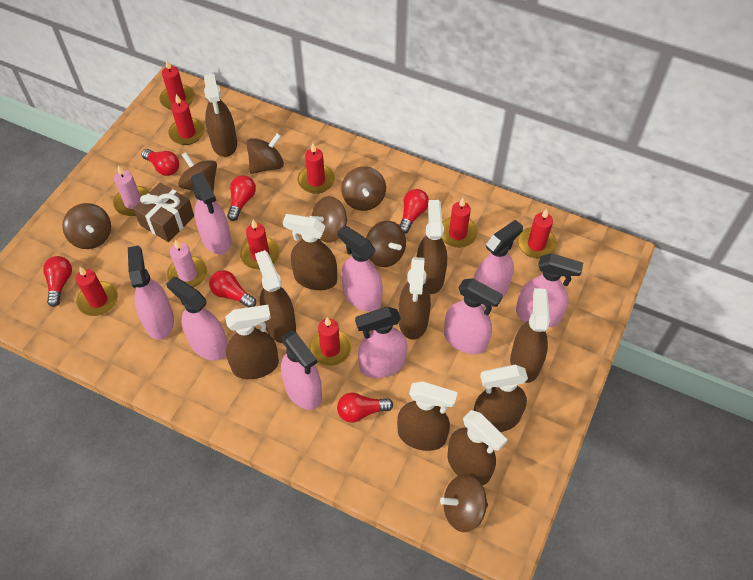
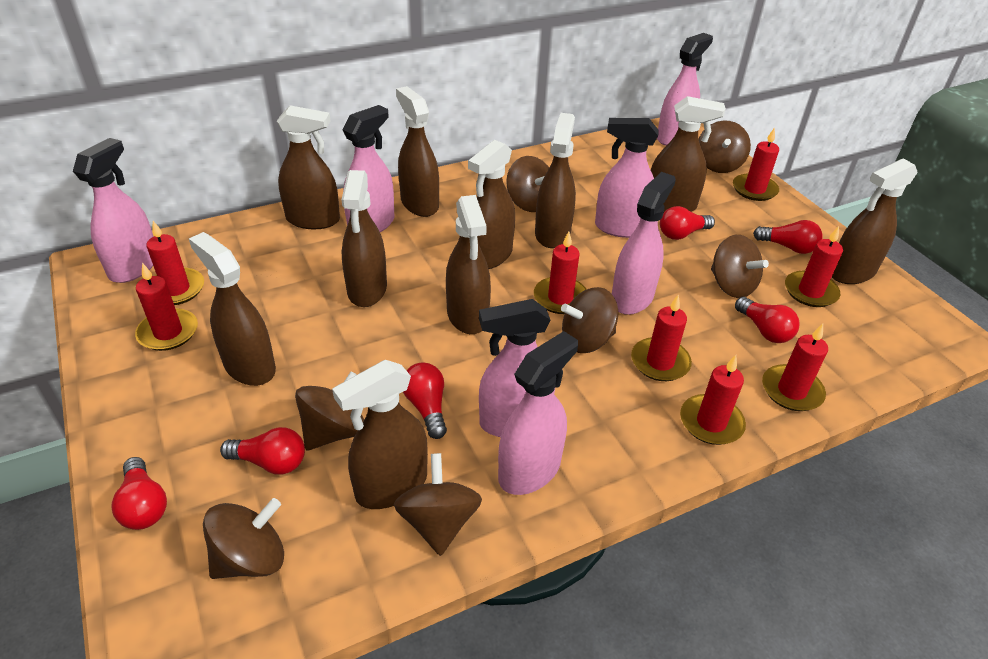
brown gift: 1 -> 0
pink candle: 2 -> 0
pink spray bottle: 9 -> 7

